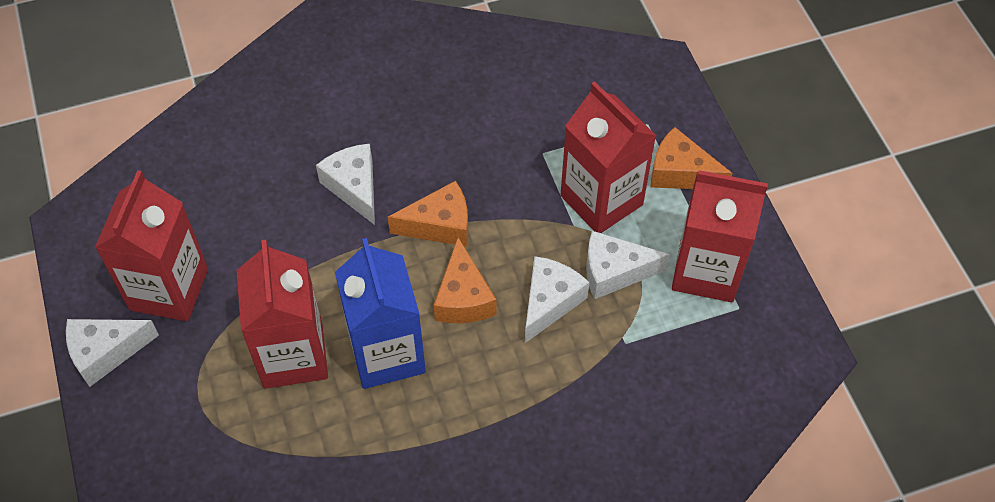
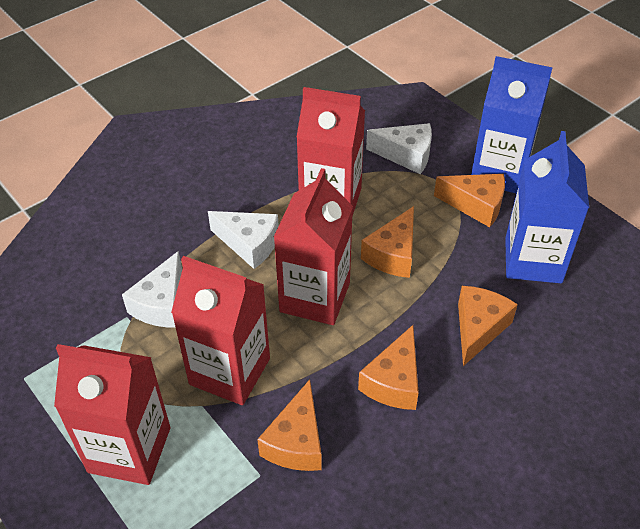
blue carton: 1 -> 2
orange cheese: 3 -> 5
white cheese: 4 -> 3

